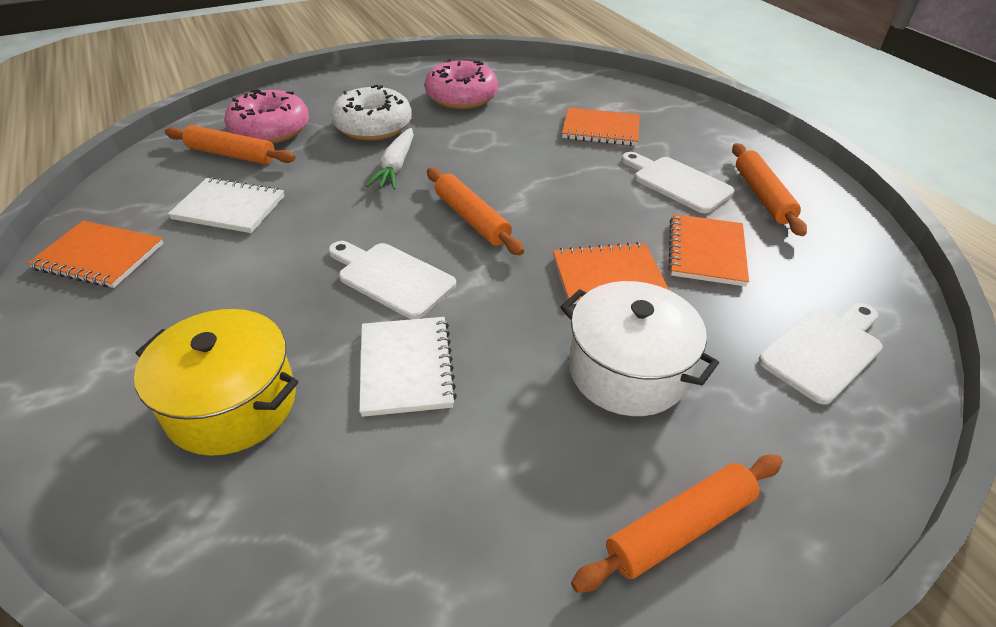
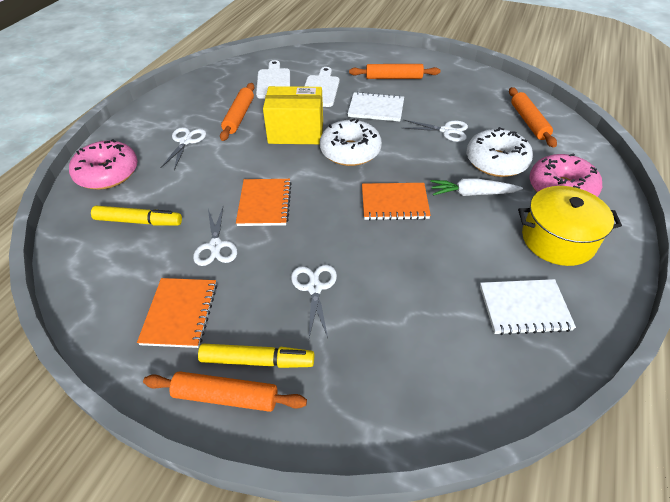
orange notebook: 4 -> 3
white cutting board: 3 -> 2
white donut: 1 -> 2
white pot: 1 -> 0
white scissors: 0 -> 4
yellow box: 0 -> 1
yellow marker: 0 -> 2

